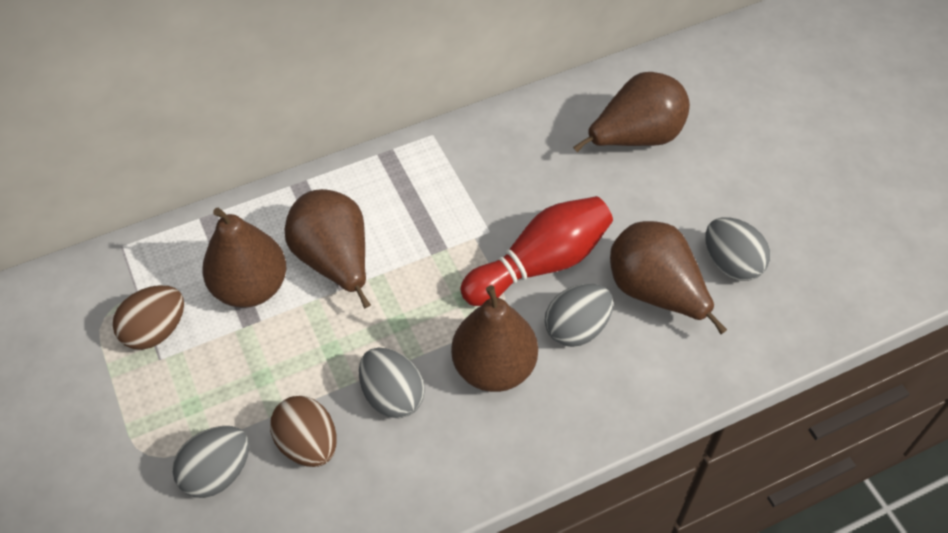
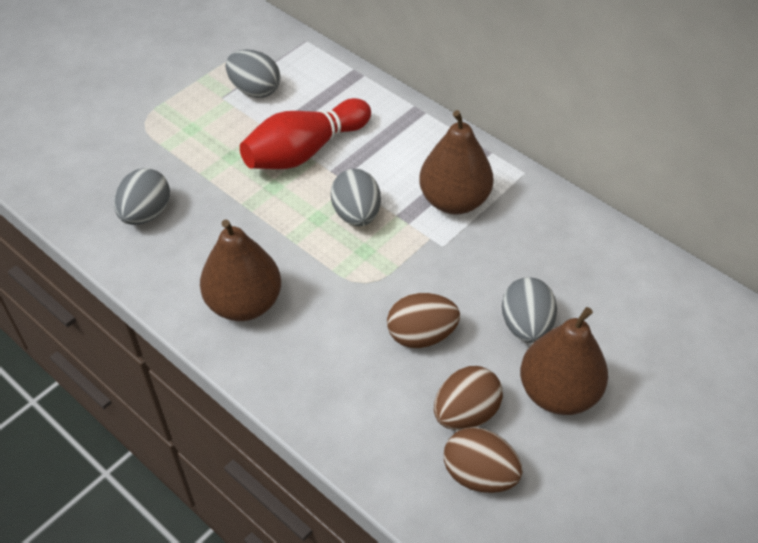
brown egg: 2 -> 3
brown pear: 5 -> 3

